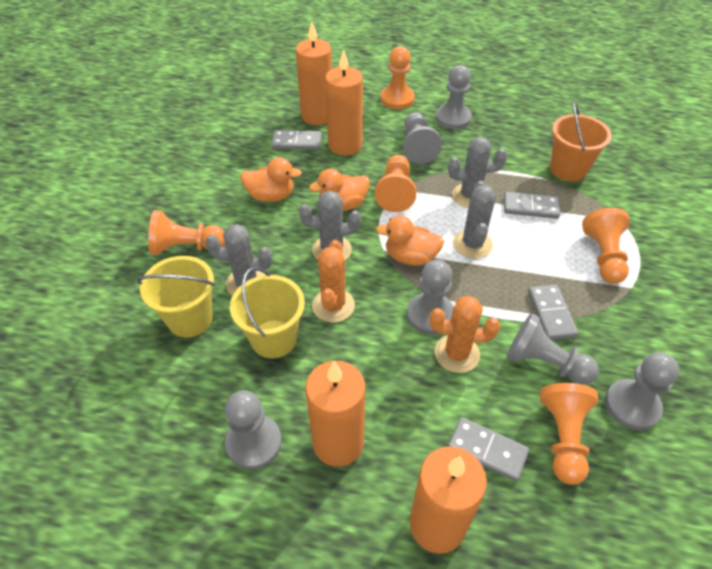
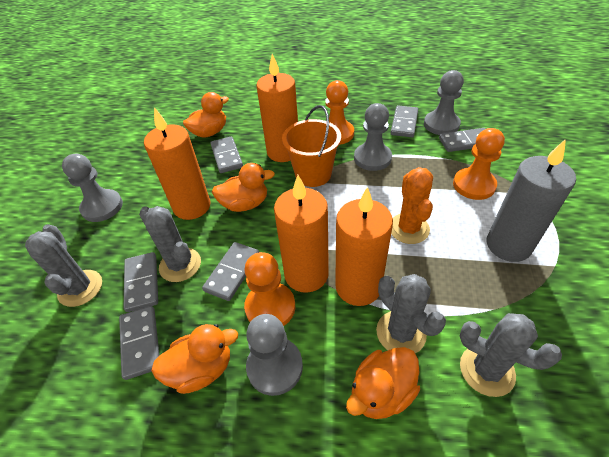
grey candle: 0 -> 1
grey domino: 4 -> 6
grey pawn: 6 -> 4
orange cactus: 2 -> 1
orange duck: 3 -> 4
orange pawn: 5 -> 3
yellow bucket: 2 -> 0

